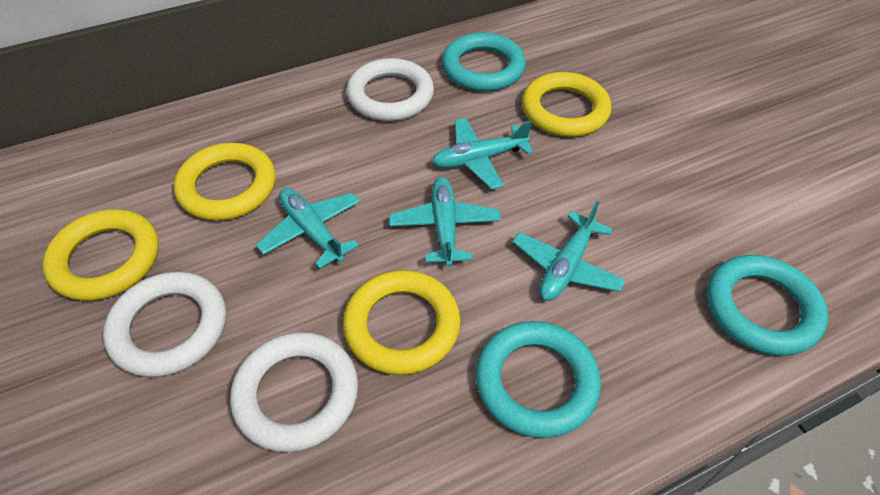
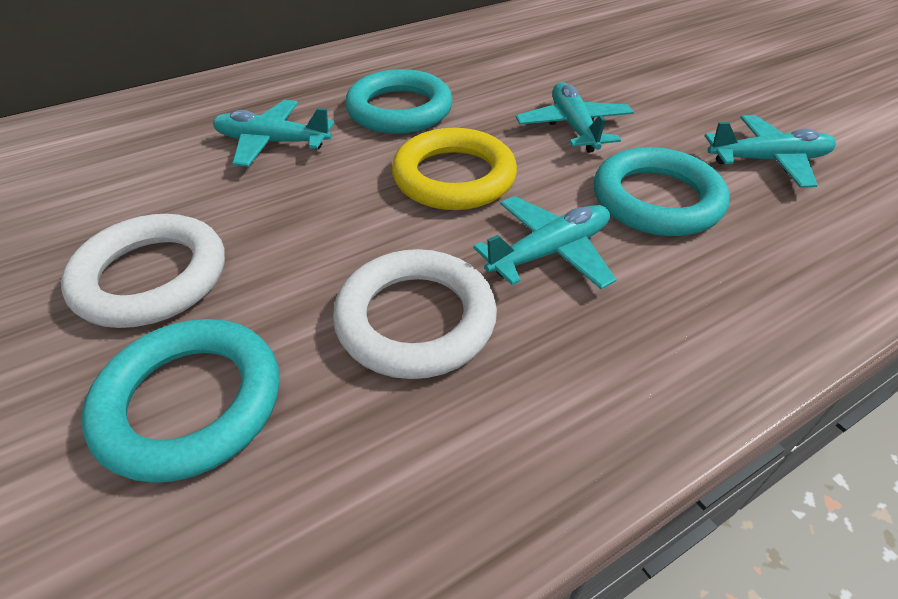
white ring: 3 -> 2
yellow ring: 4 -> 1

